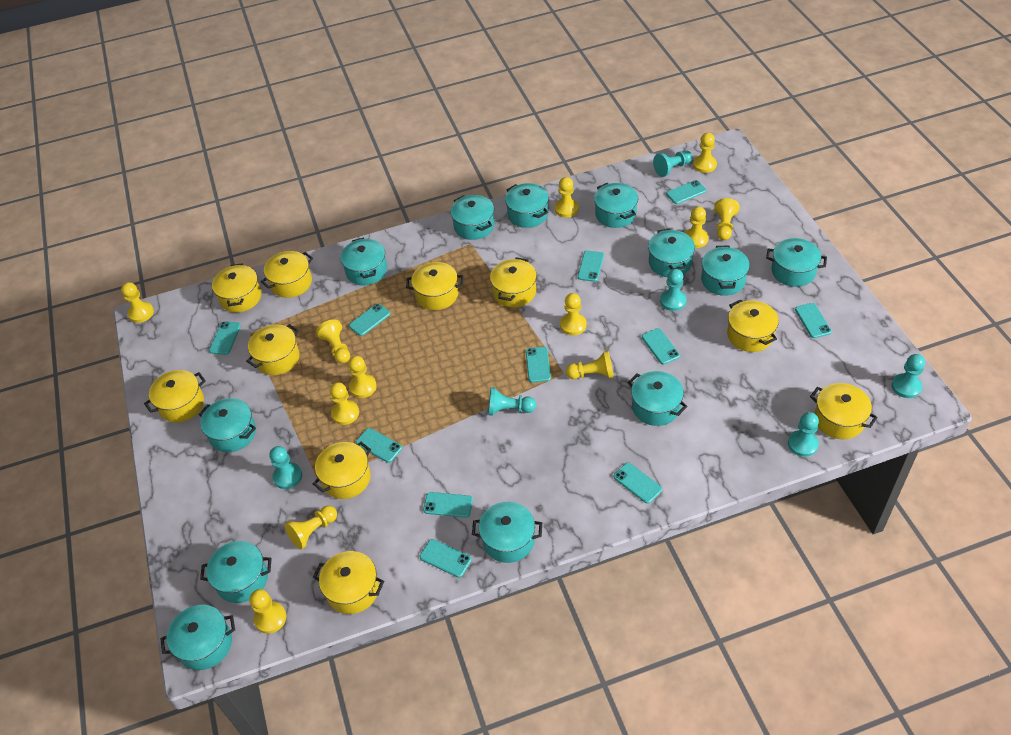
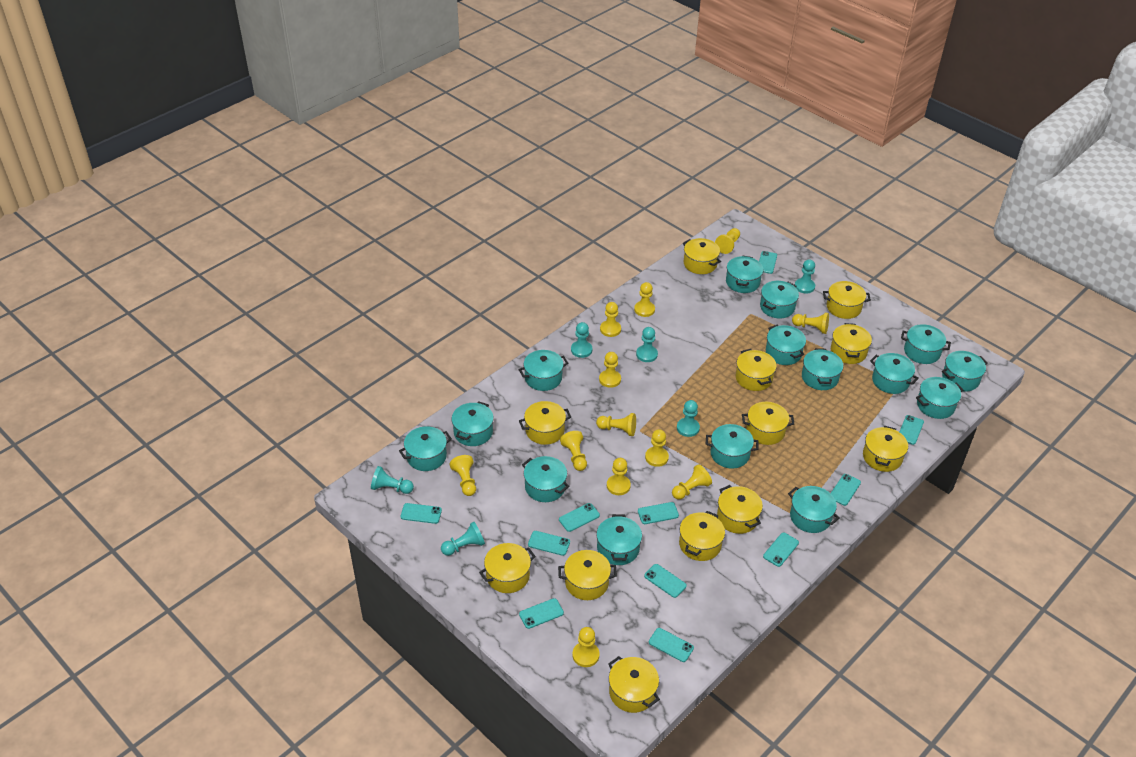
turquoise pot: 12 -> 15
yellow pot: 10 -> 12

